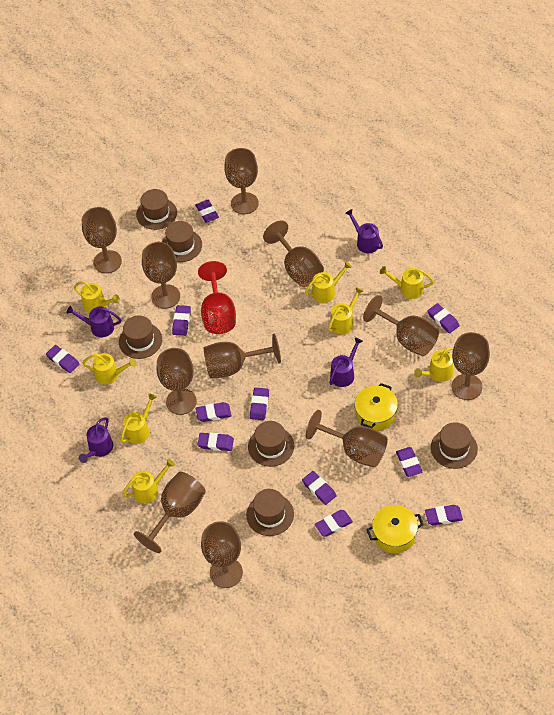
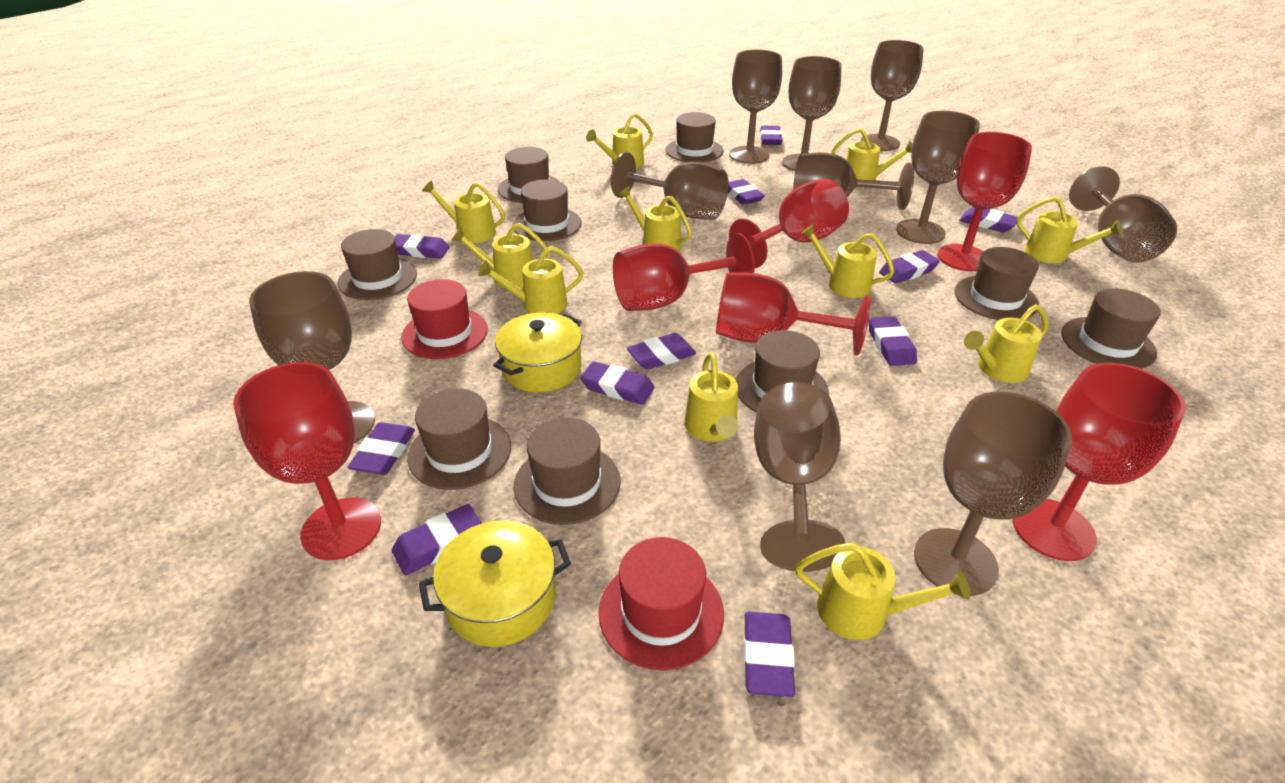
brown goblet: 11 -> 10
brown hat: 6 -> 9
purple watering can: 4 -> 0
red goblet: 1 -> 6
red hat: 0 -> 2
yellow watering can: 8 -> 11

